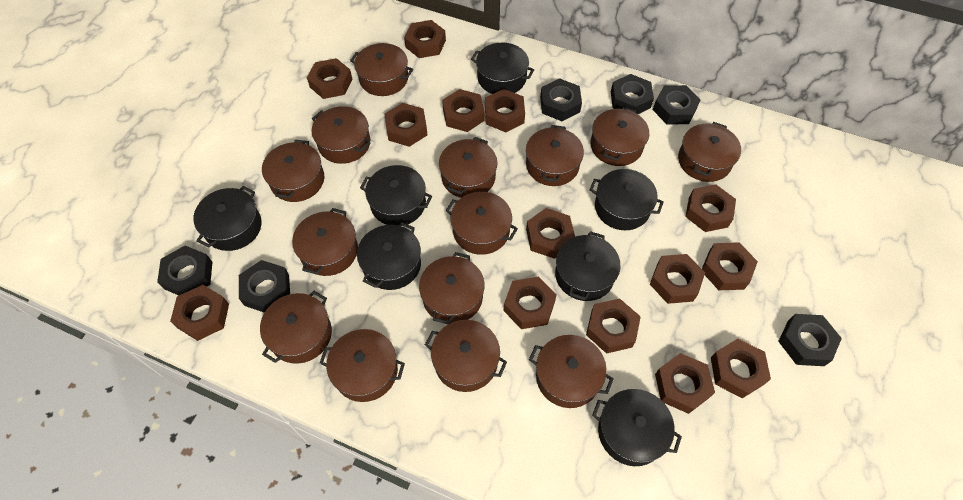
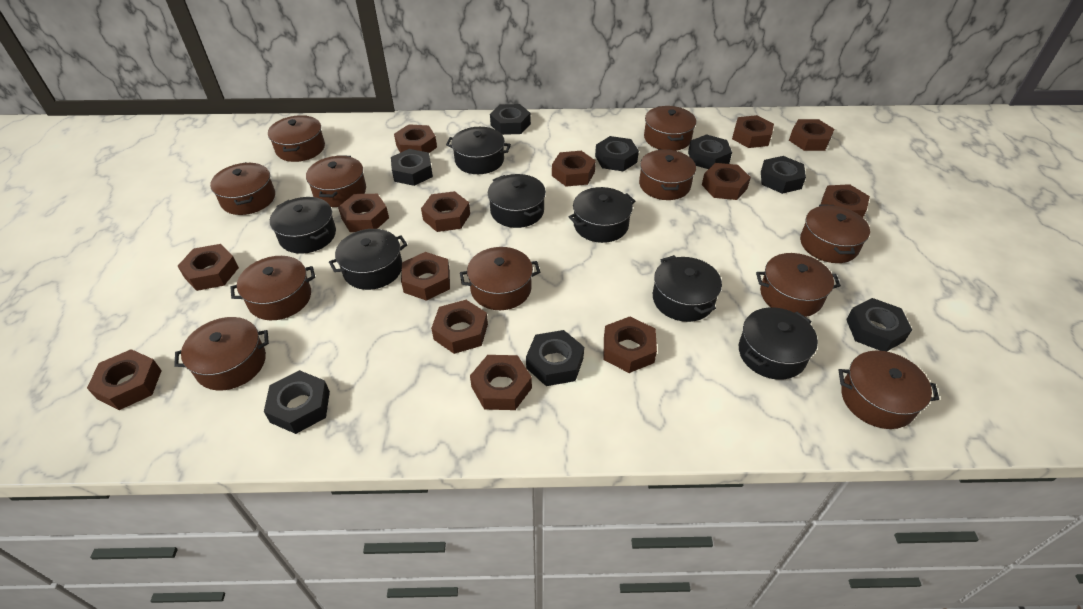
black nut: 6 -> 8
brown pot: 14 -> 11

